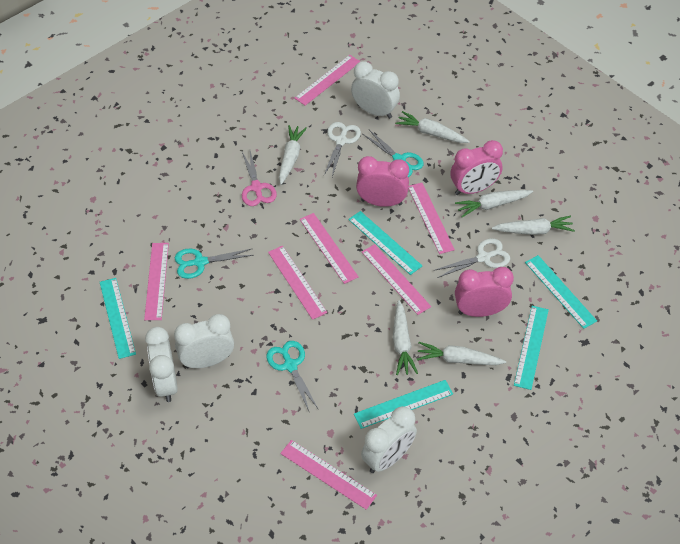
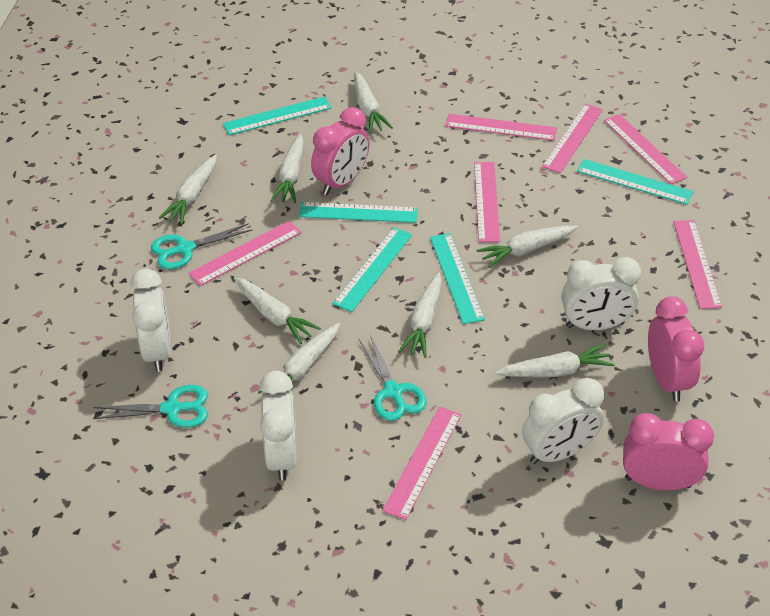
pink scissors: 1 -> 0
white carrot: 6 -> 8
white scissors: 2 -> 0

